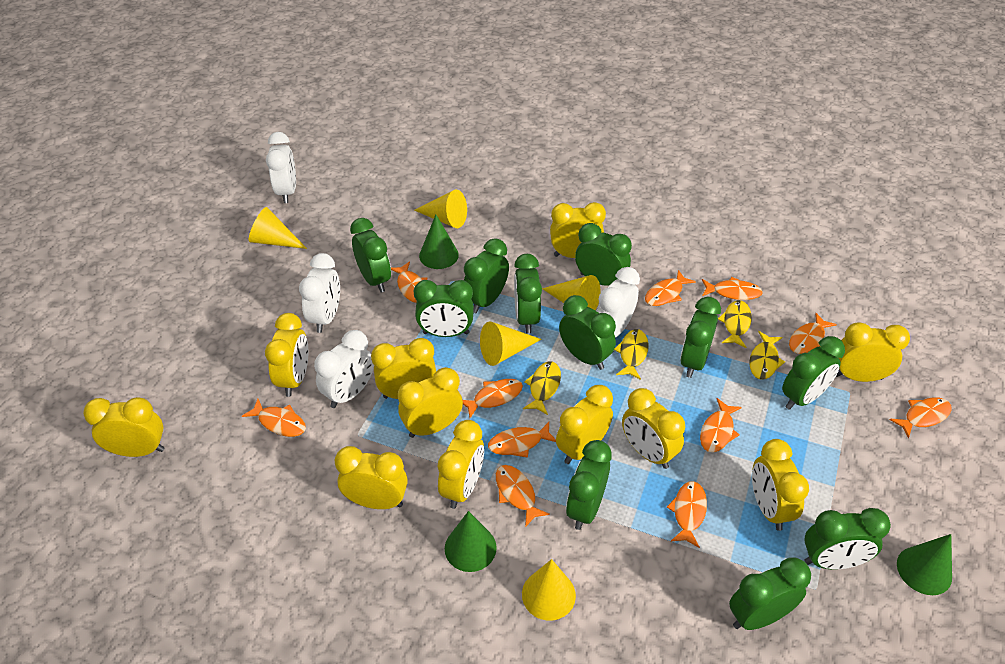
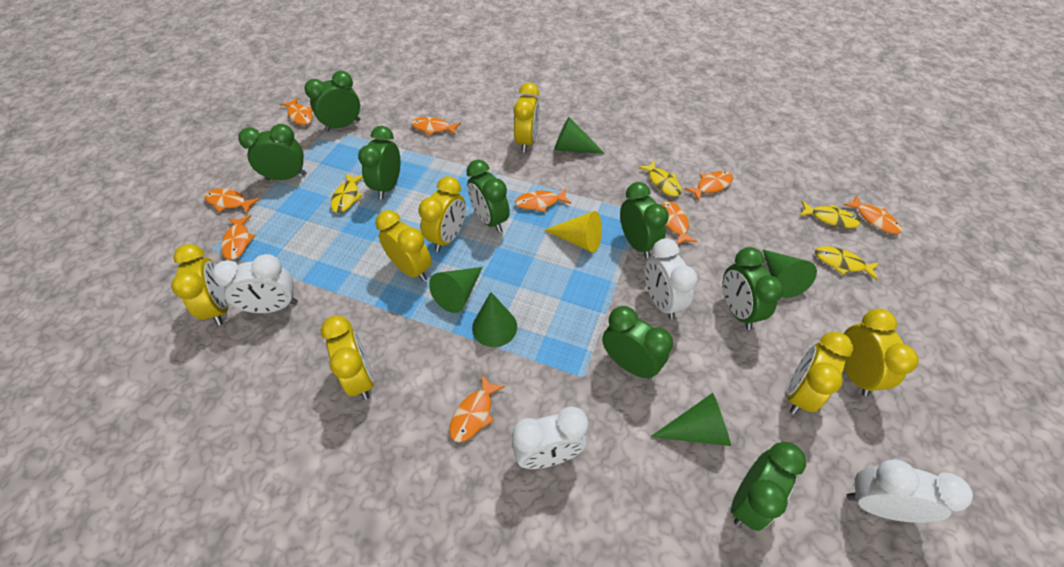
green clock: 11 -> 8
green cone: 3 -> 5
orange fish: 11 -> 9
yellow clock: 11 -> 7
yellow cone: 5 -> 1

